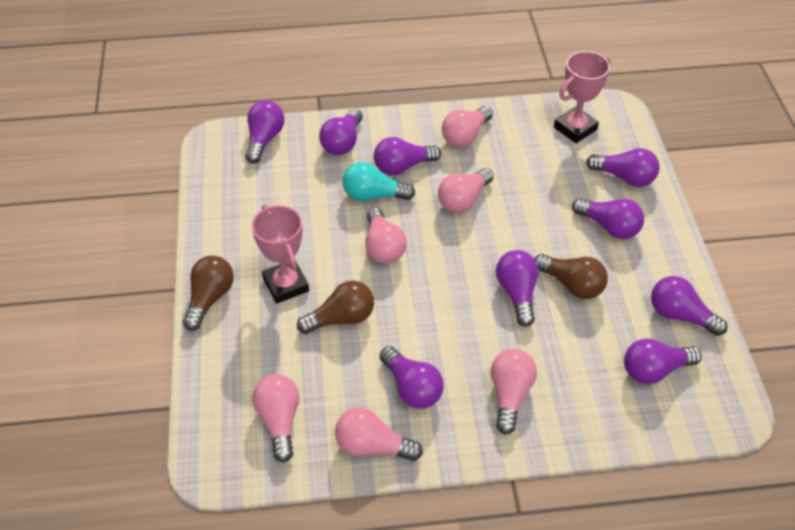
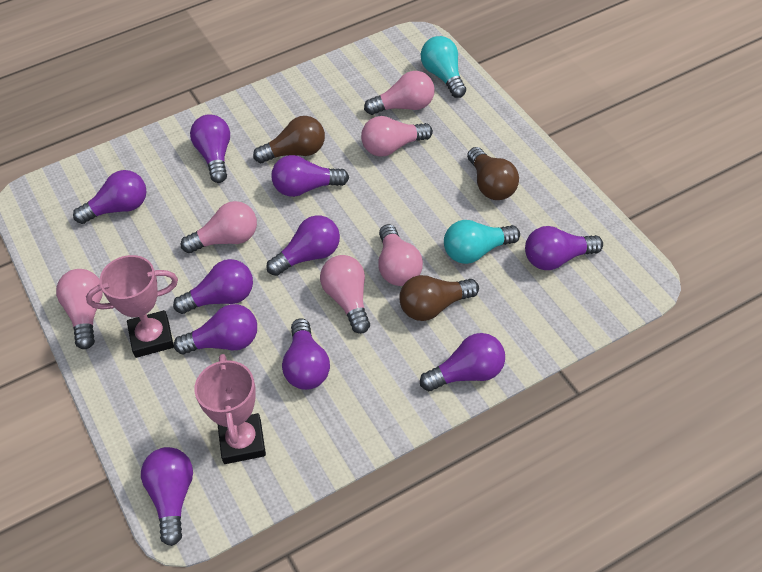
purple light bulb: 9 -> 10
turquoise light bulb: 1 -> 2

